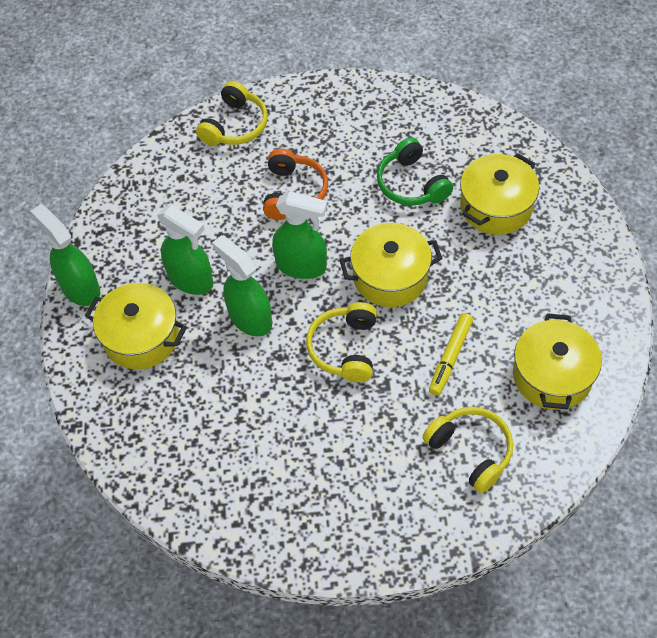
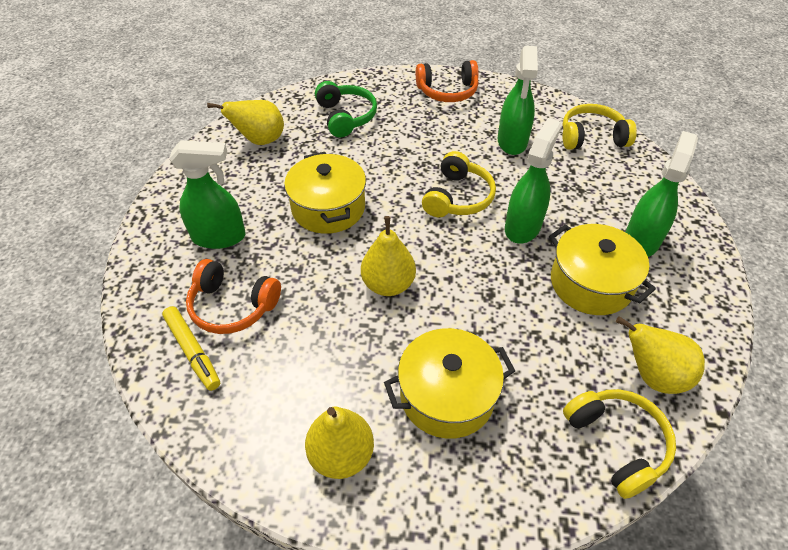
orange headphones: 1 -> 2
yellow pear: 0 -> 4
yellow pot: 4 -> 3

